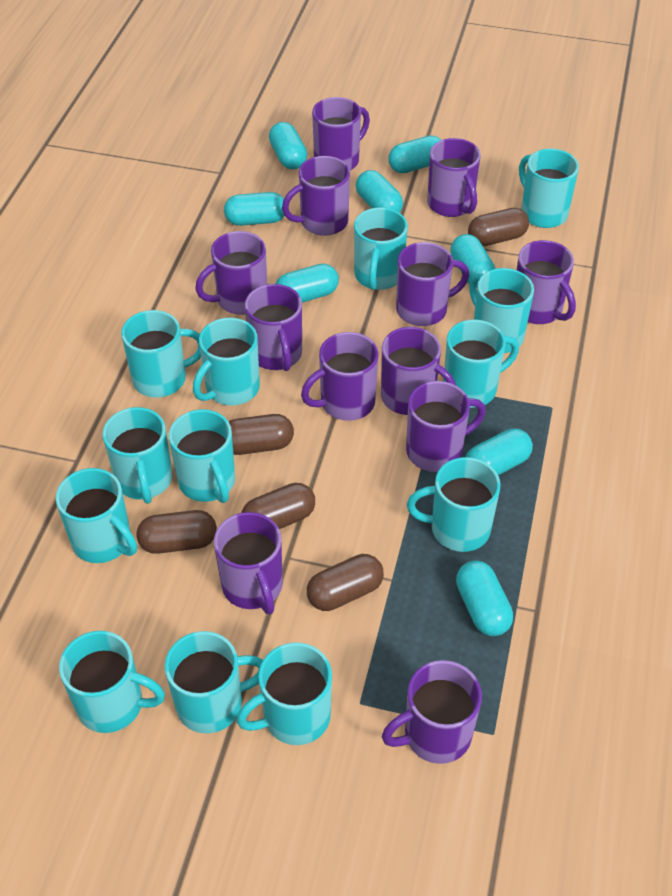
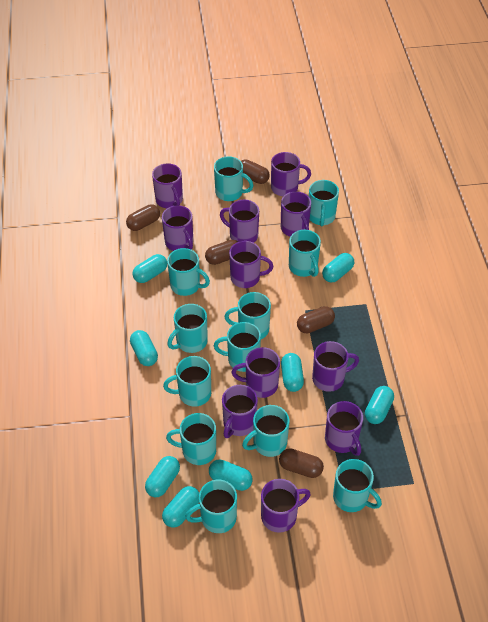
purple mug: 12 -> 11
turquoise mug: 13 -> 12

